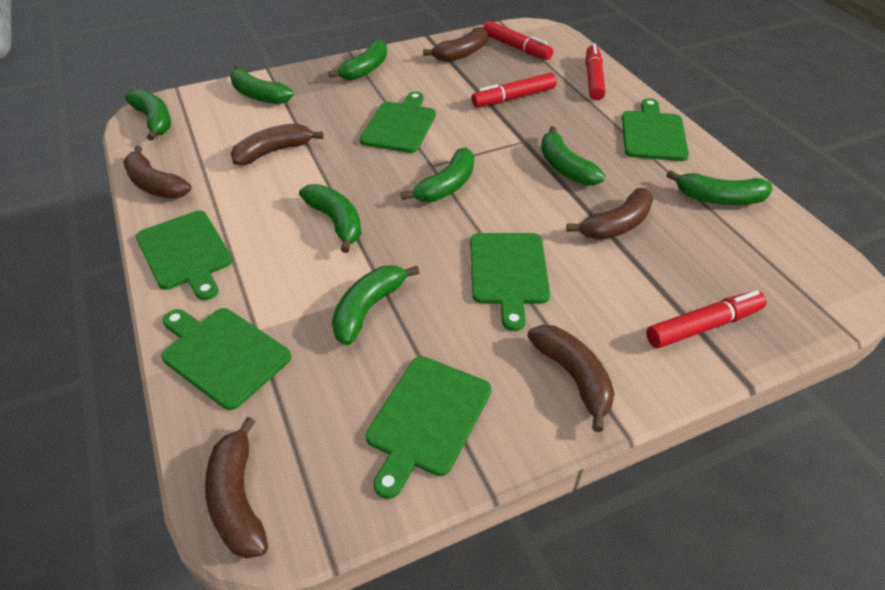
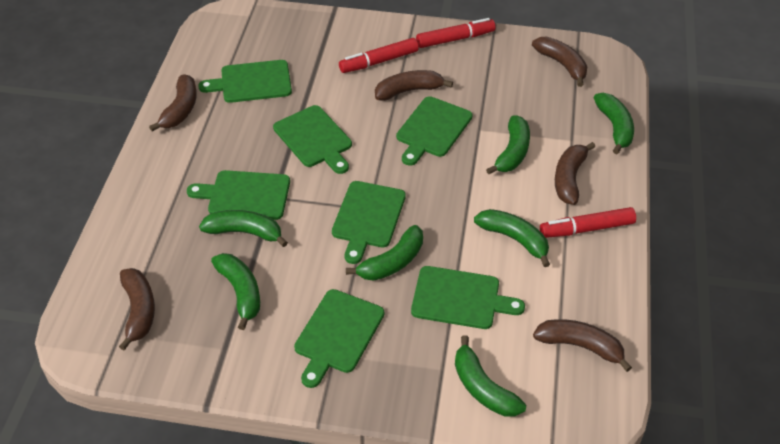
green banana: 8 -> 7
green cutting board: 6 -> 7
red marker: 4 -> 3

